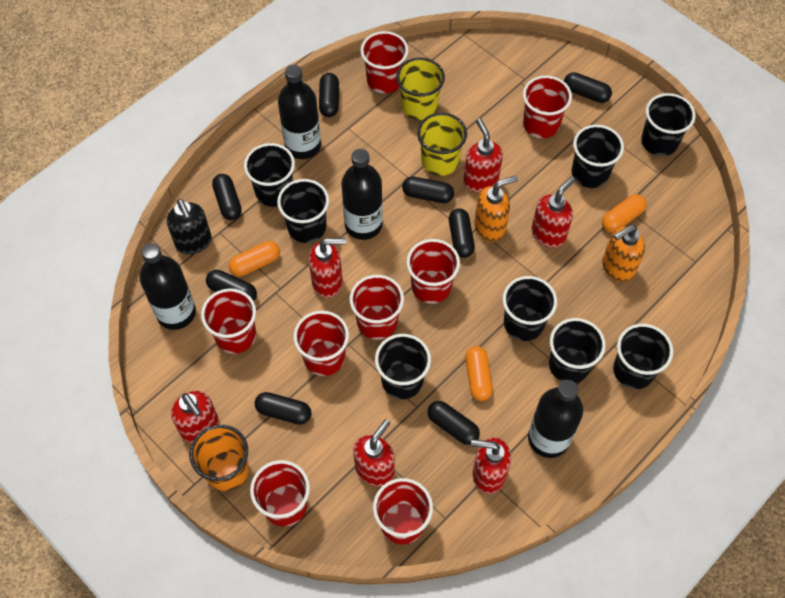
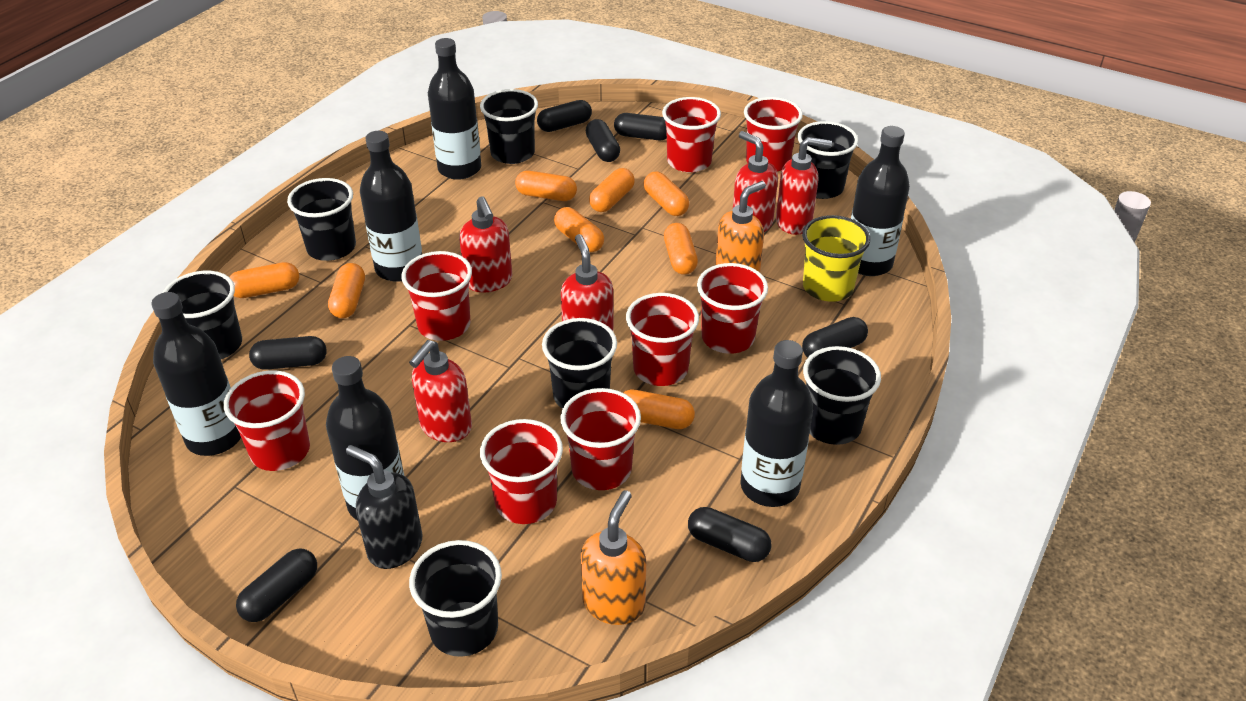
black bottle: 4 -> 6
black capsule: 8 -> 7
black cup: 8 -> 7
orange capsule: 3 -> 8
orange cup: 1 -> 0
red soap dispenser: 6 -> 5
yellow cup: 2 -> 1

